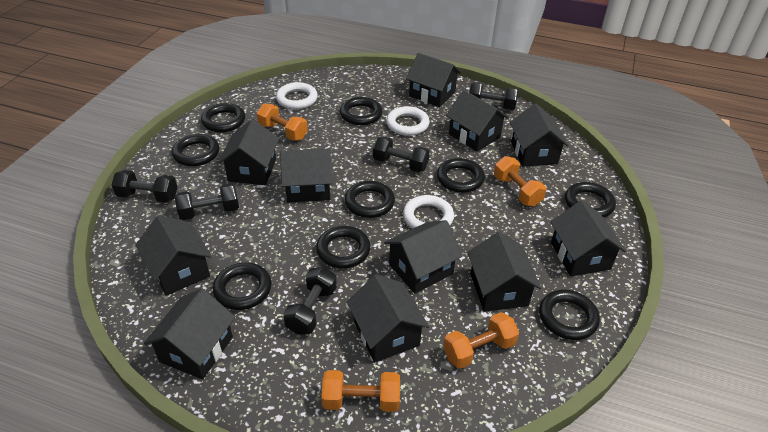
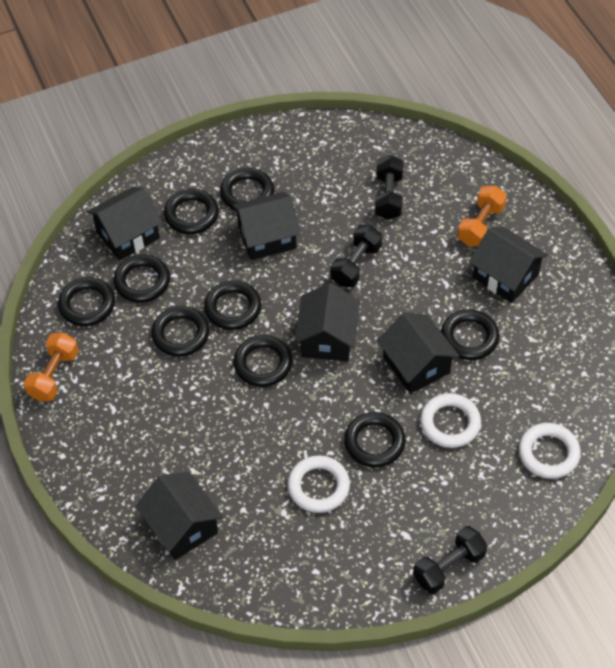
black dumbbell: 5 -> 3
black house: 11 -> 6
orange dumbbell: 4 -> 2

